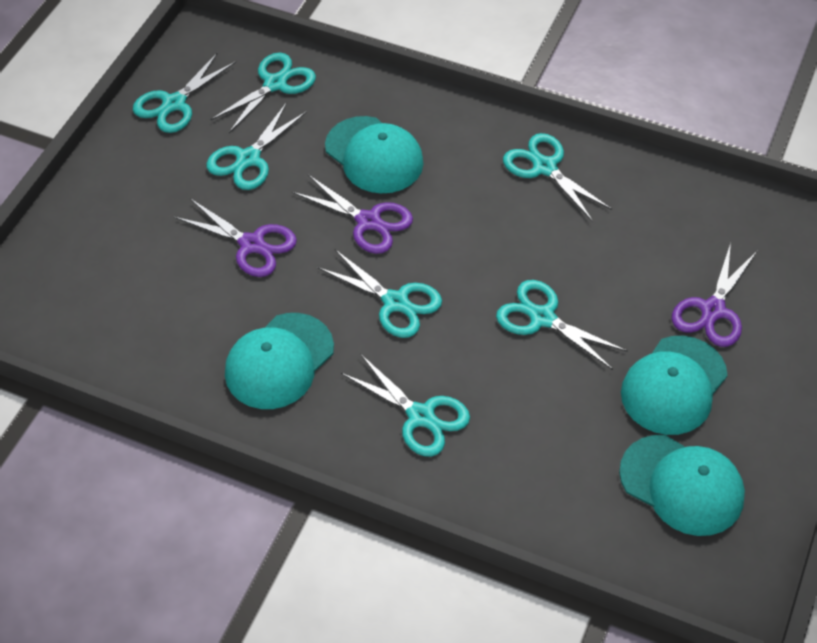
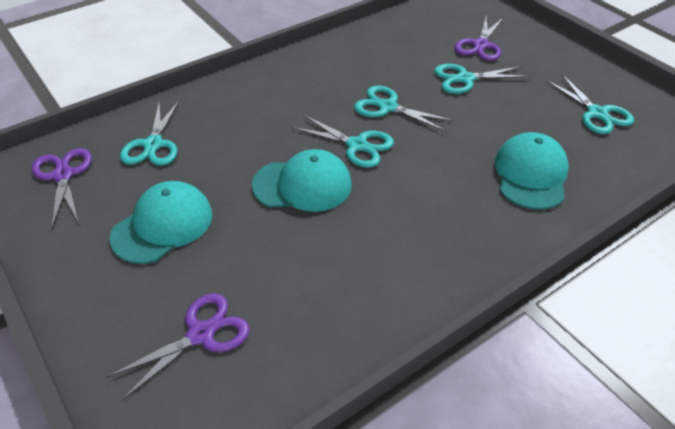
turquoise cap: 4 -> 3
turquoise scissors: 7 -> 5

